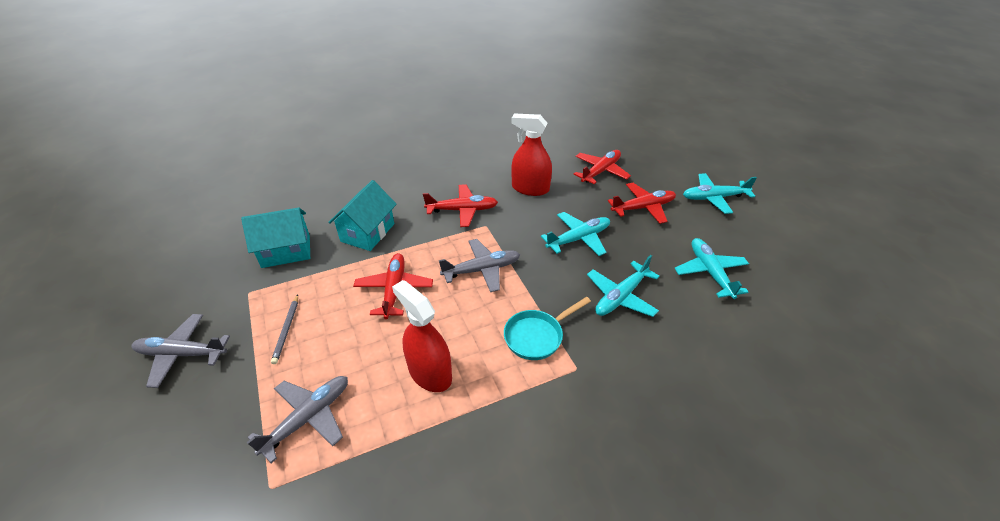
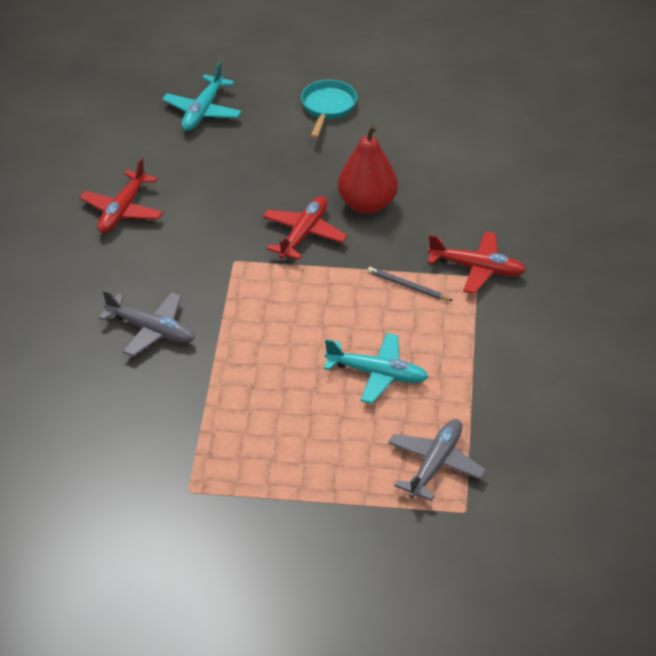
grey plane: 3 -> 2
red pear: 0 -> 1
red plane: 4 -> 3
red spray bottle: 2 -> 0
turquoise house: 2 -> 0
turquoise plane: 4 -> 2

